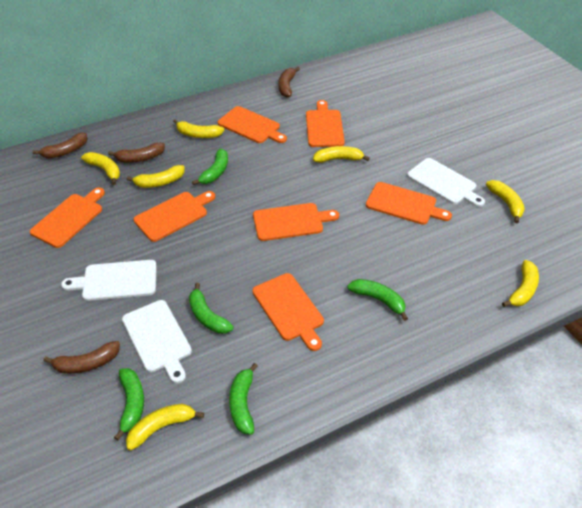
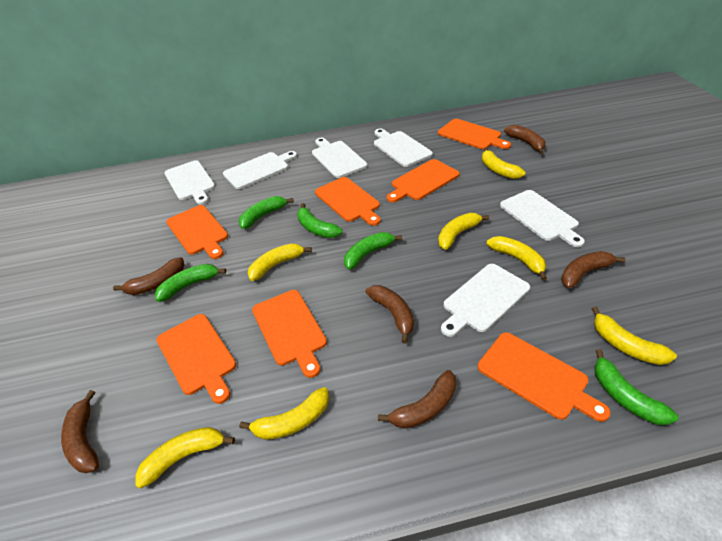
brown banana: 4 -> 6
white cutting board: 3 -> 6

